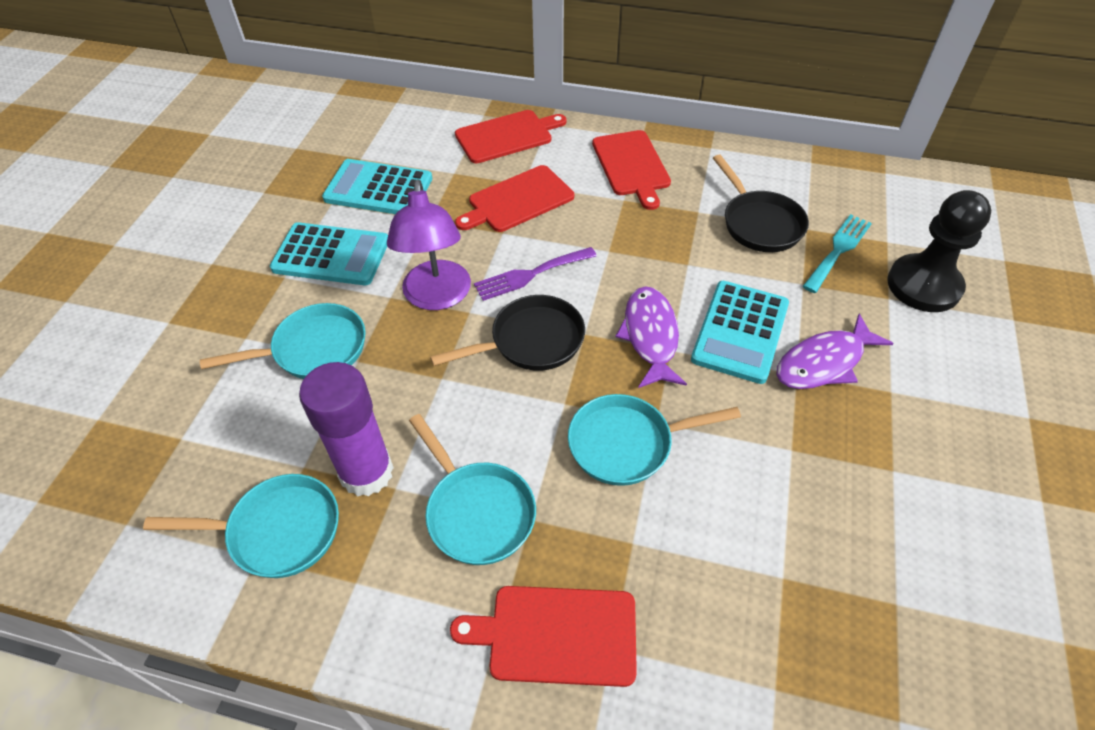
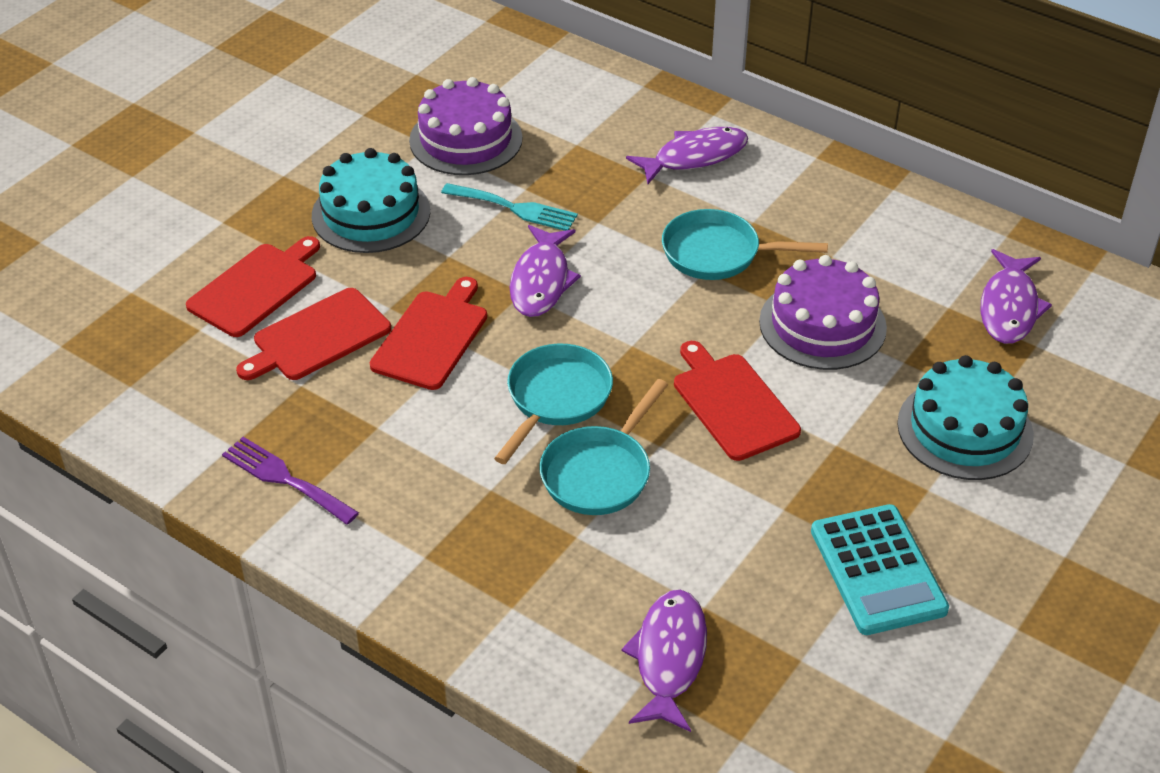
black pan: 2 -> 0
black pawn: 1 -> 0
purple cake: 0 -> 2
purple fish: 2 -> 4
purple glue stick: 1 -> 0
purple lamp: 1 -> 0
turquoise cake: 0 -> 2
turquoise calculator: 3 -> 1
turquoise pan: 4 -> 3

